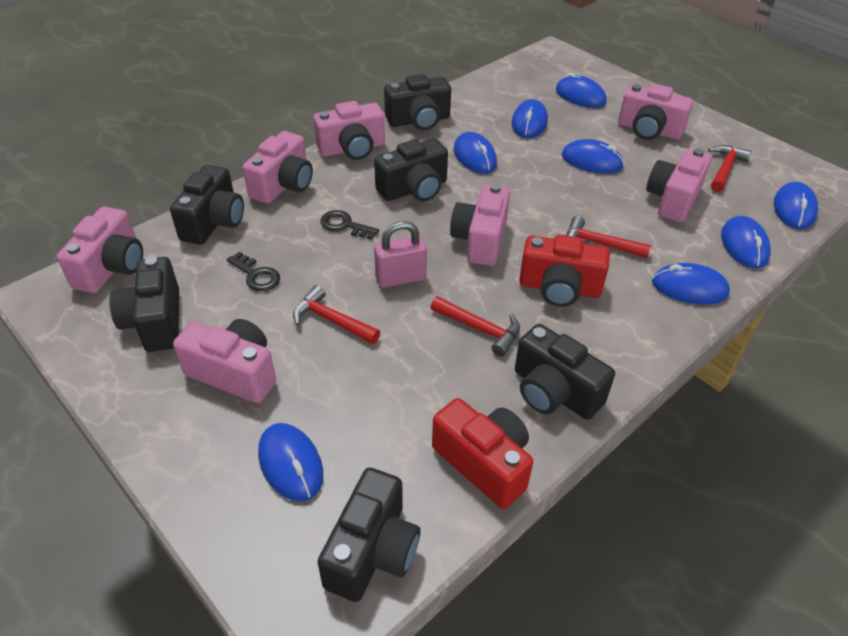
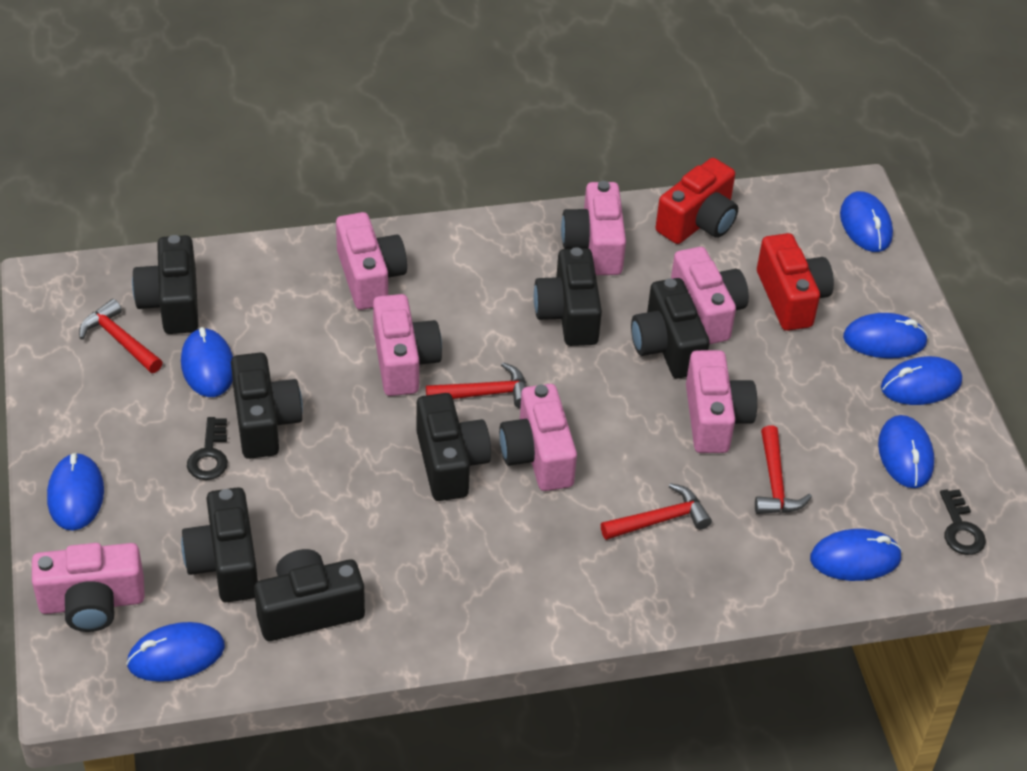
black camera: 6 -> 7
pink padlock: 1 -> 0

